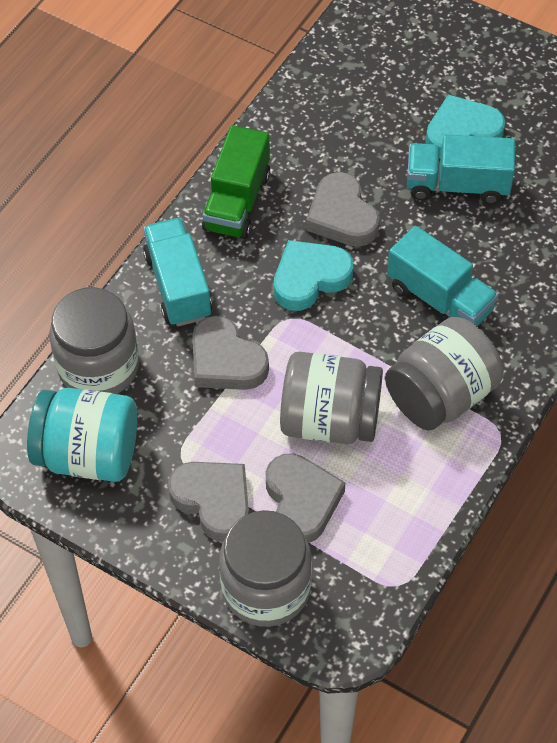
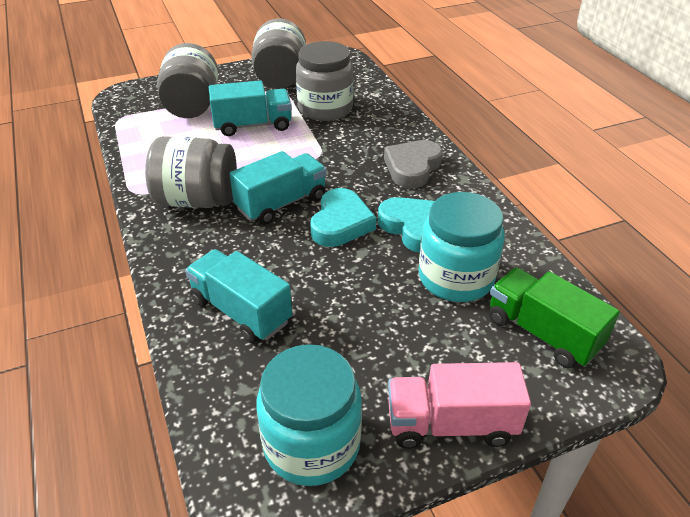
grey heart: 4 -> 1
pink truck: 0 -> 1
turquoise jar: 1 -> 2

